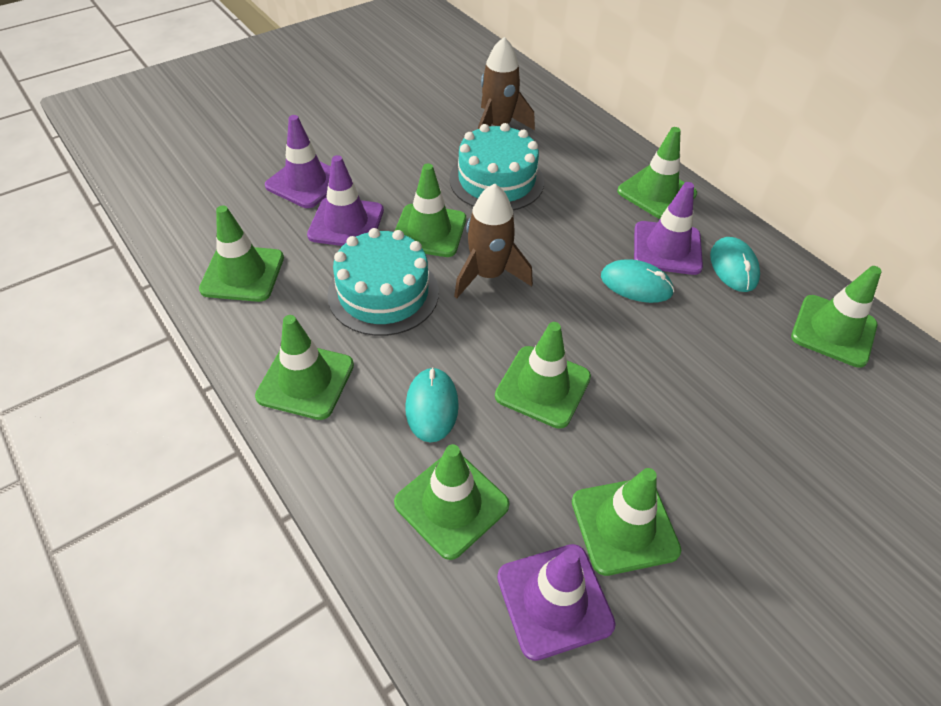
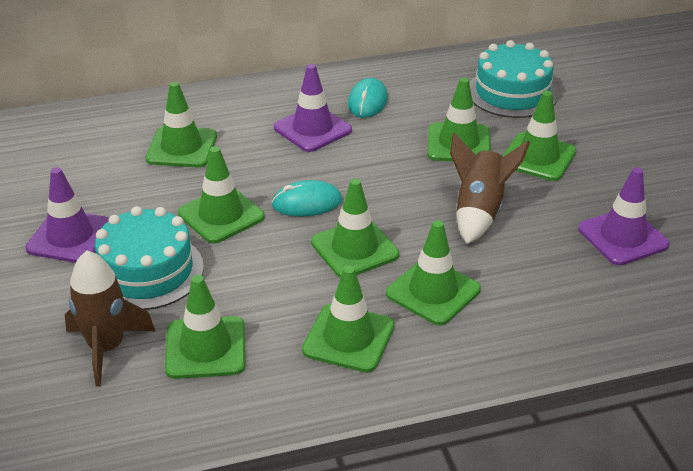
purple traffic cone: 4 -> 3
turquoise mouse: 3 -> 2

